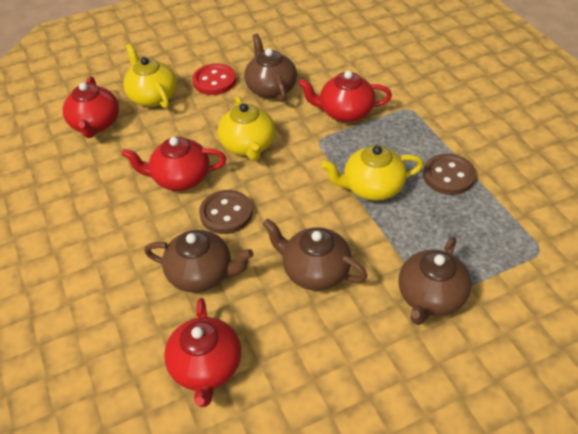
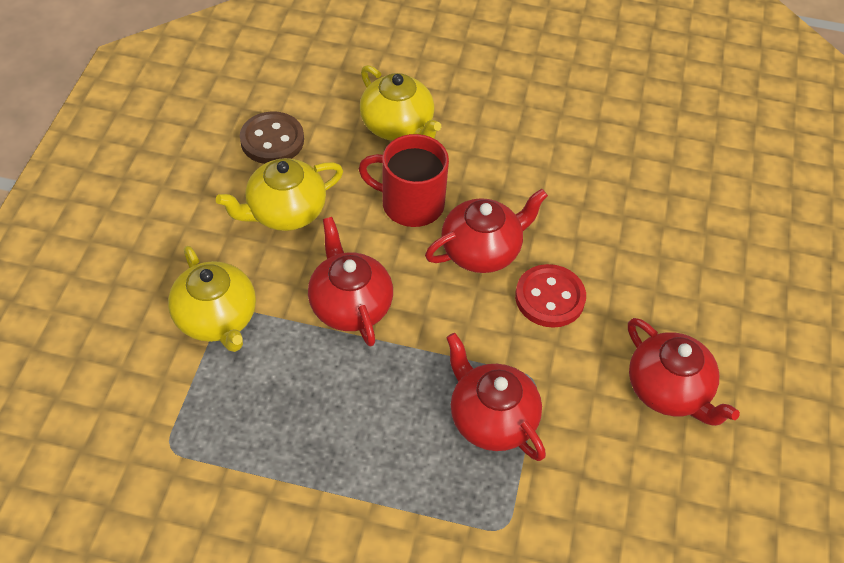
brown button: 2 -> 1
brown teapot: 4 -> 0
red mug: 0 -> 1

